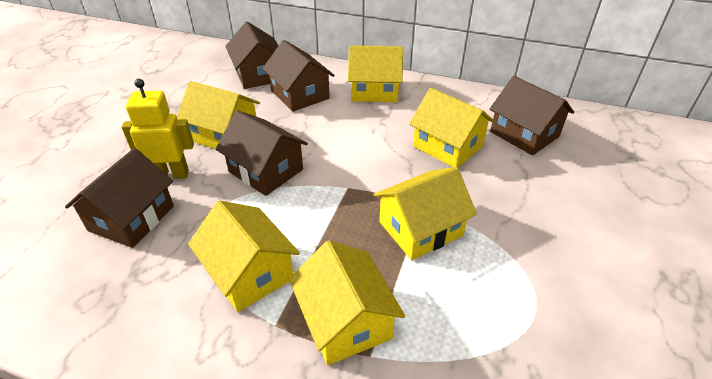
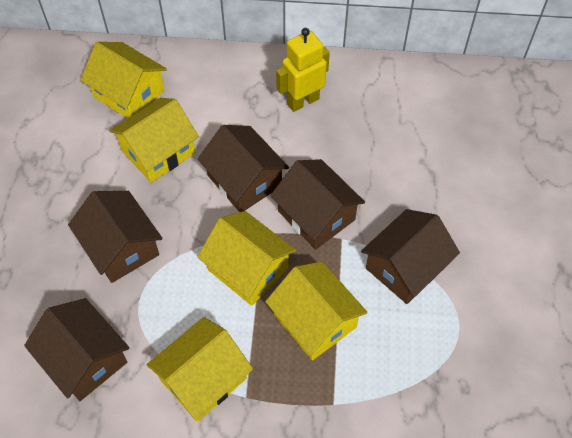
yellow house: 6 -> 5

